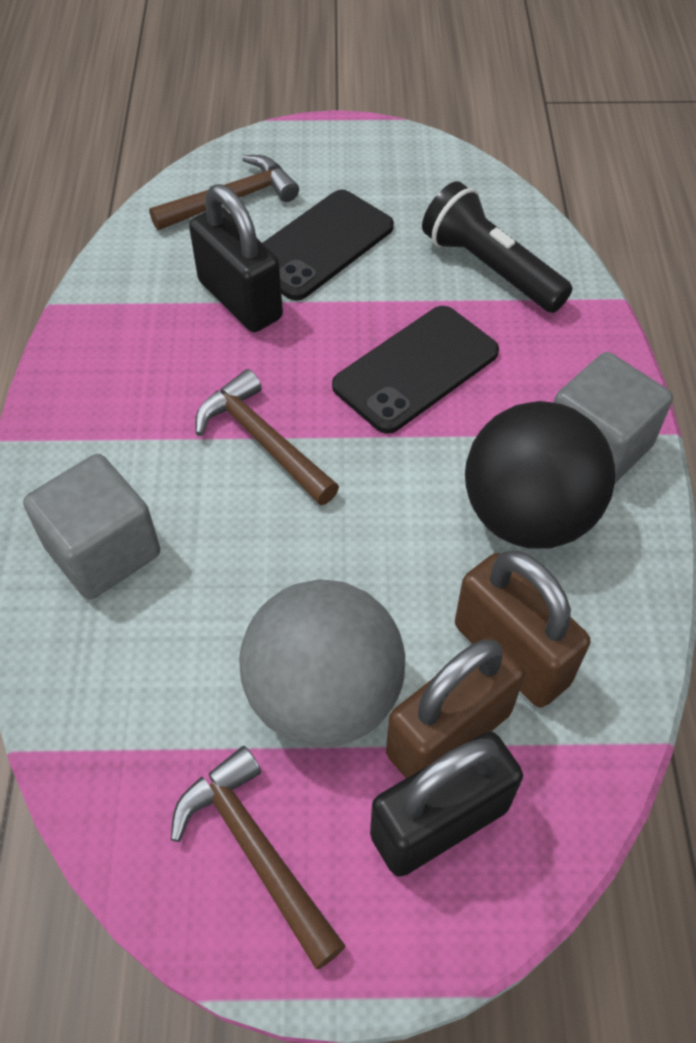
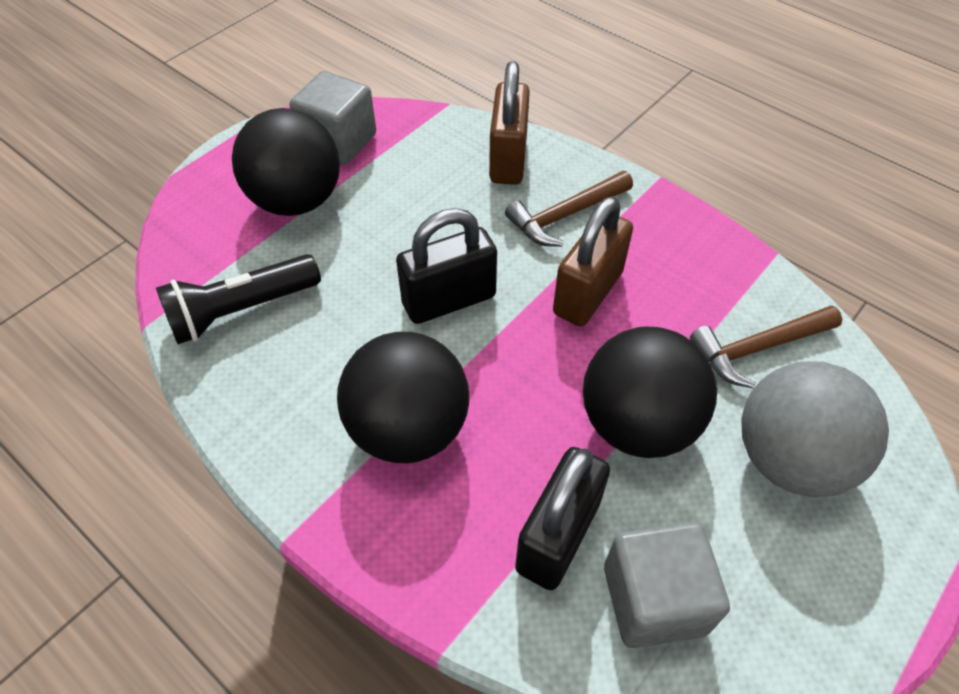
black ball: 1 -> 3
black phone: 2 -> 0
brown hammer: 3 -> 2

